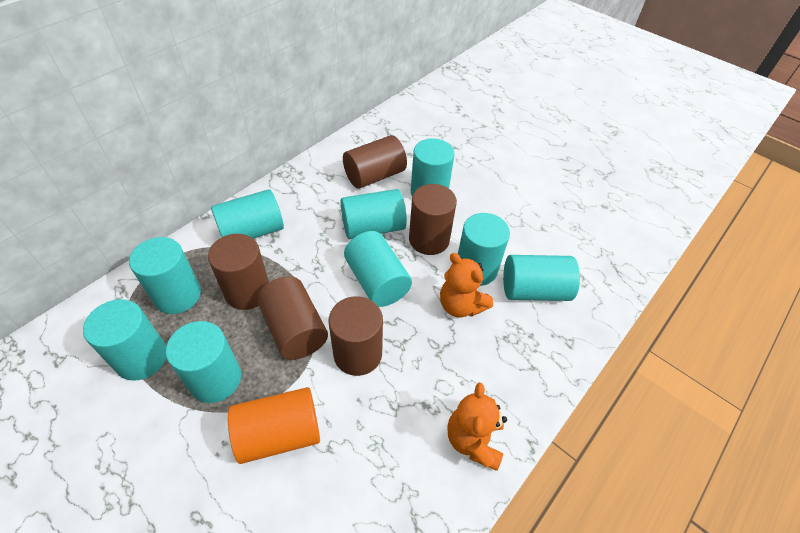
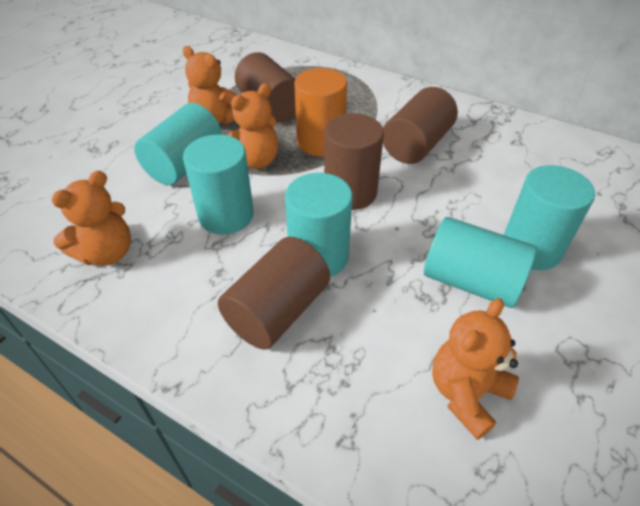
brown cylinder: 5 -> 4
orange teddy bear: 2 -> 4
turquoise cylinder: 9 -> 5

